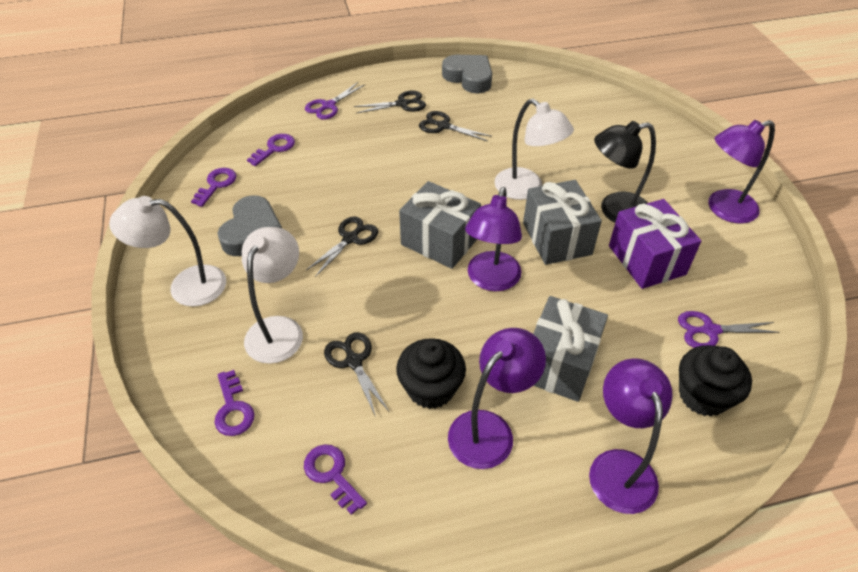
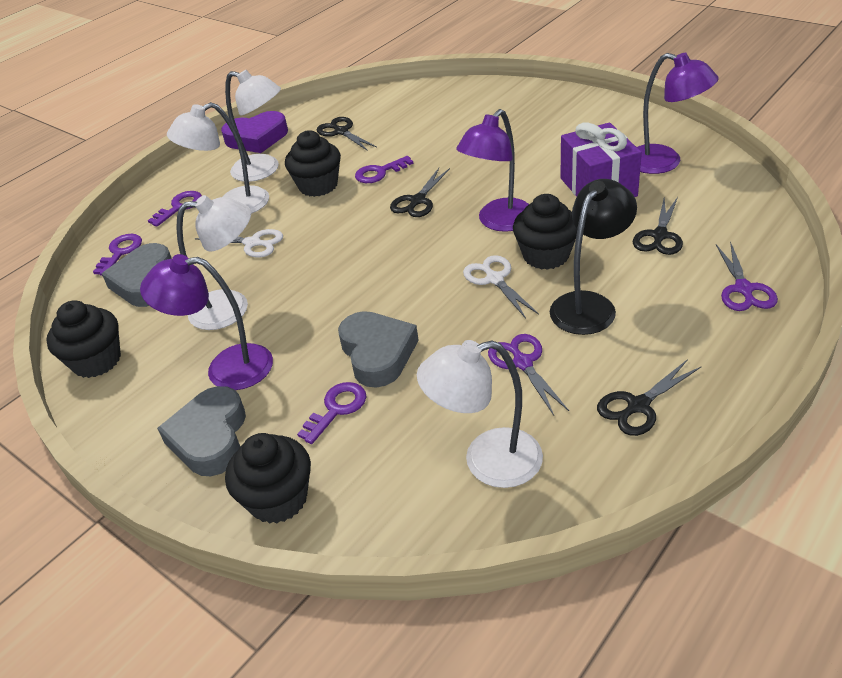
black cupcake: 2 -> 4
grey gift: 3 -> 0
grey heart: 2 -> 3
purple heart: 0 -> 1
purple lamp: 4 -> 3
white lamp: 3 -> 4
white scissors: 0 -> 2

